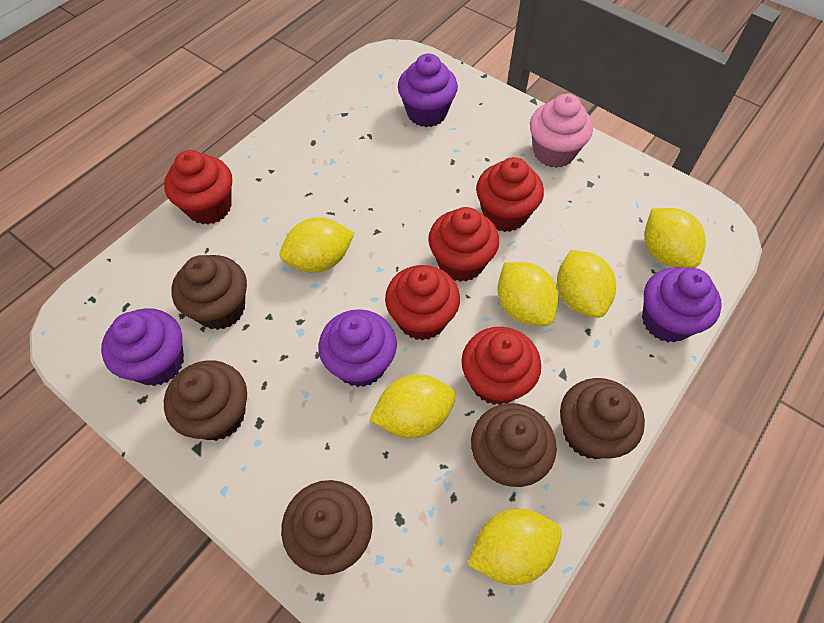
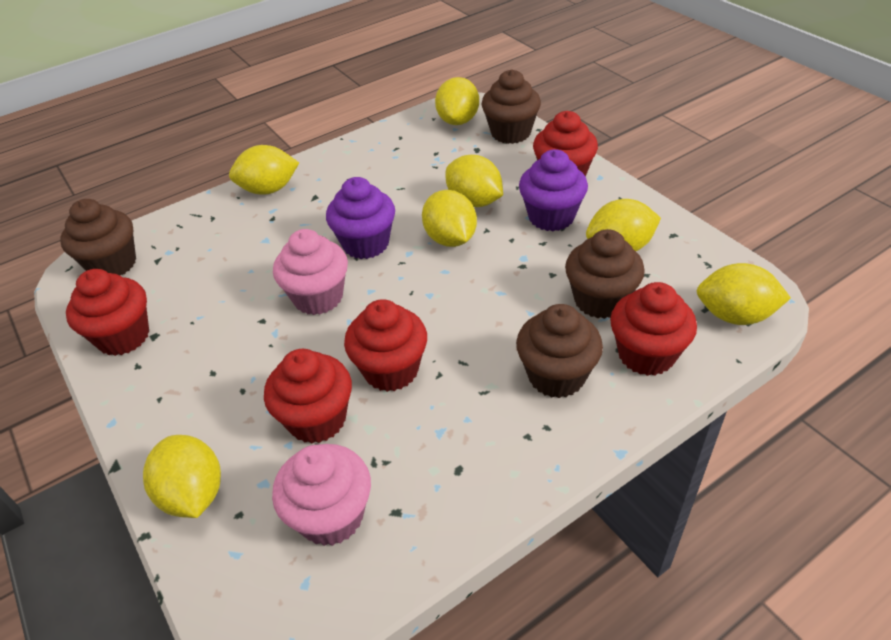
brown cupcake: 5 -> 4
pink cupcake: 1 -> 2
purple cupcake: 4 -> 2
yellow lemon: 6 -> 7

